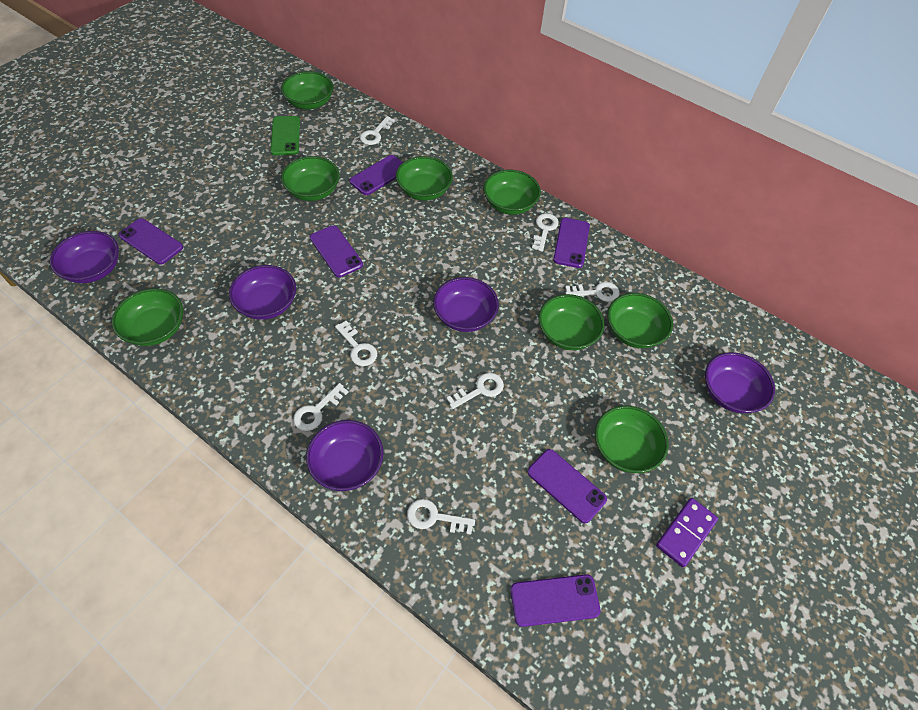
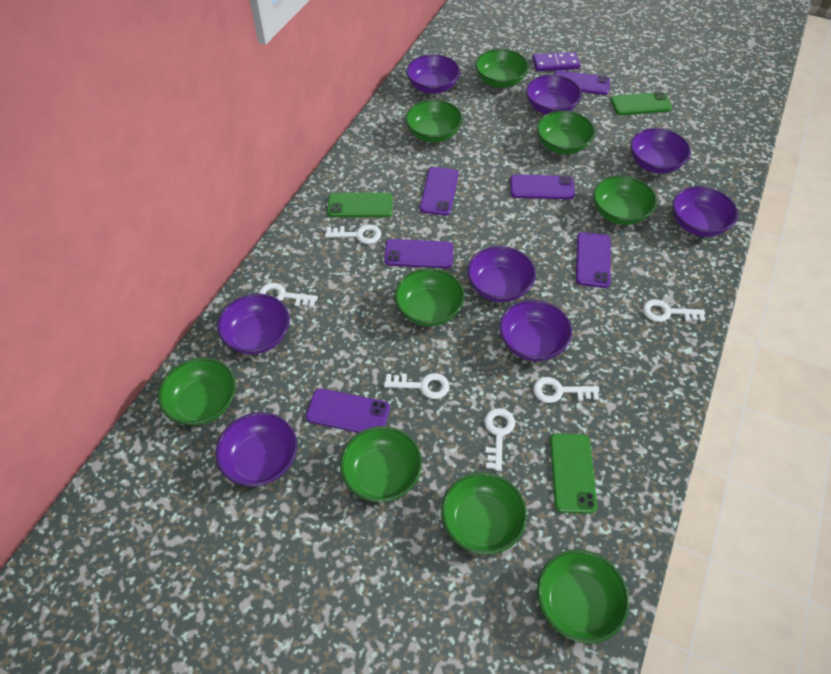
green bowl: 8 -> 9
green phone: 1 -> 3
purple bowl: 5 -> 8
white key: 7 -> 6

